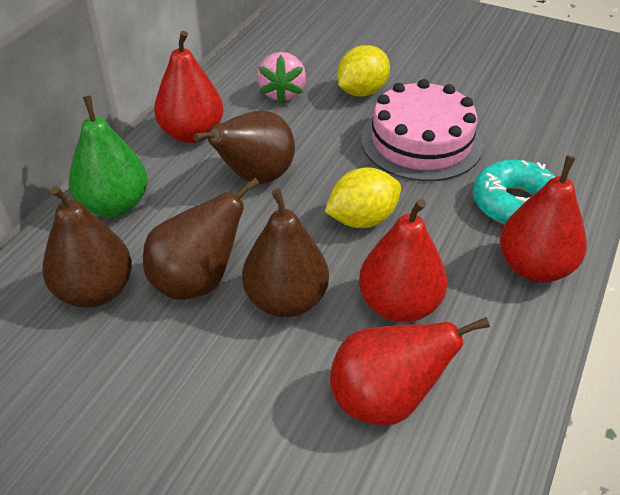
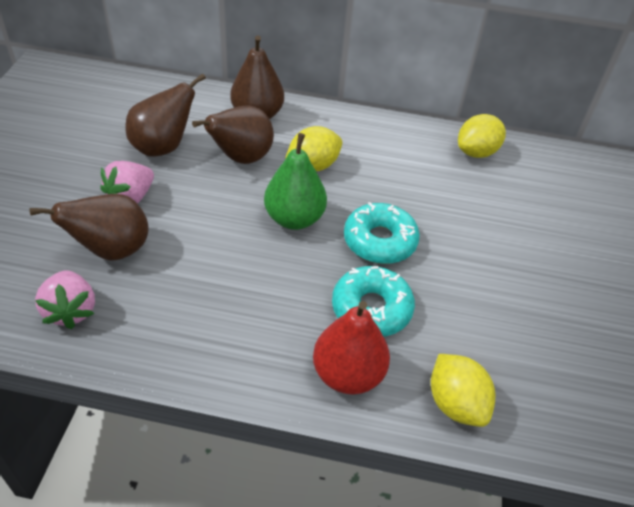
pink cake: 1 -> 0
pink strawberry: 1 -> 2
red pear: 4 -> 1
turquoise donut: 1 -> 2
yellow lemon: 2 -> 3

